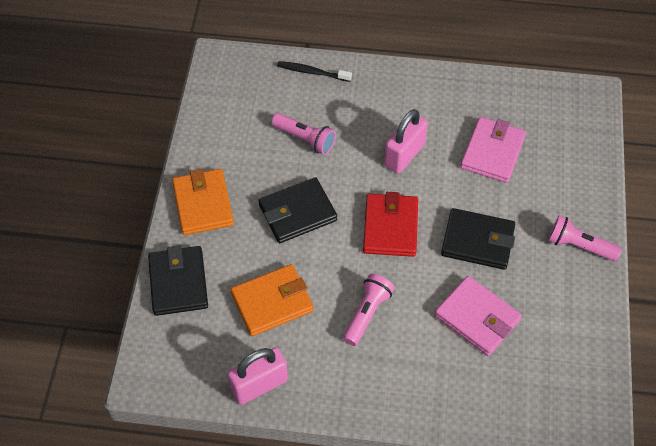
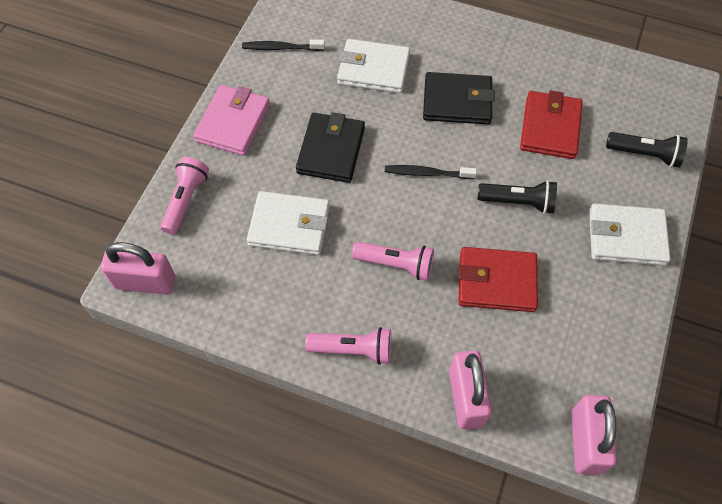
black flashlight: 0 -> 2
black toothbrush: 1 -> 2
black wallet: 3 -> 2
orange wallet: 2 -> 0
pink padlock: 2 -> 3
pink wallet: 2 -> 1
red wallet: 1 -> 2
white wallet: 0 -> 3

